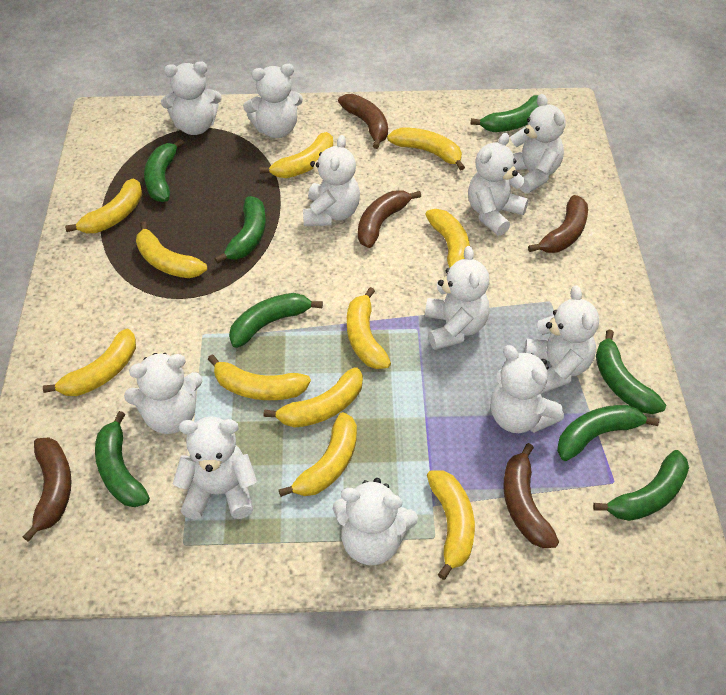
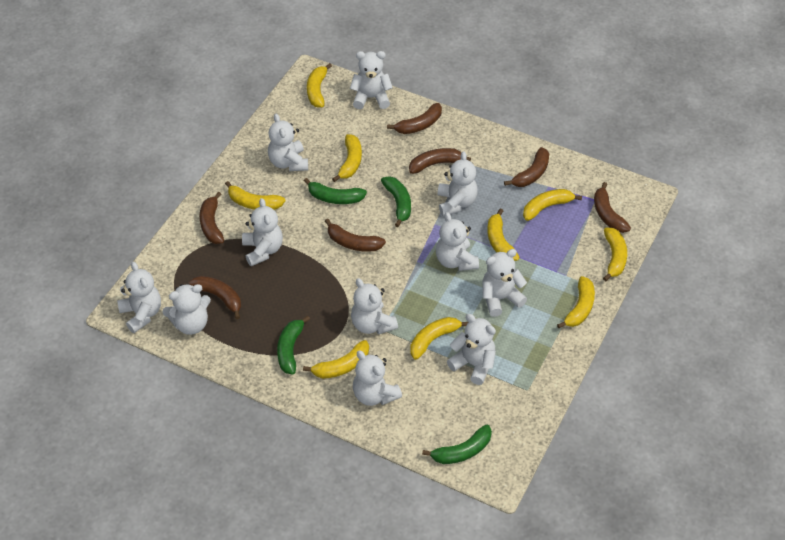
brown banana: 5 -> 7
green banana: 8 -> 4
yellow banana: 11 -> 9

